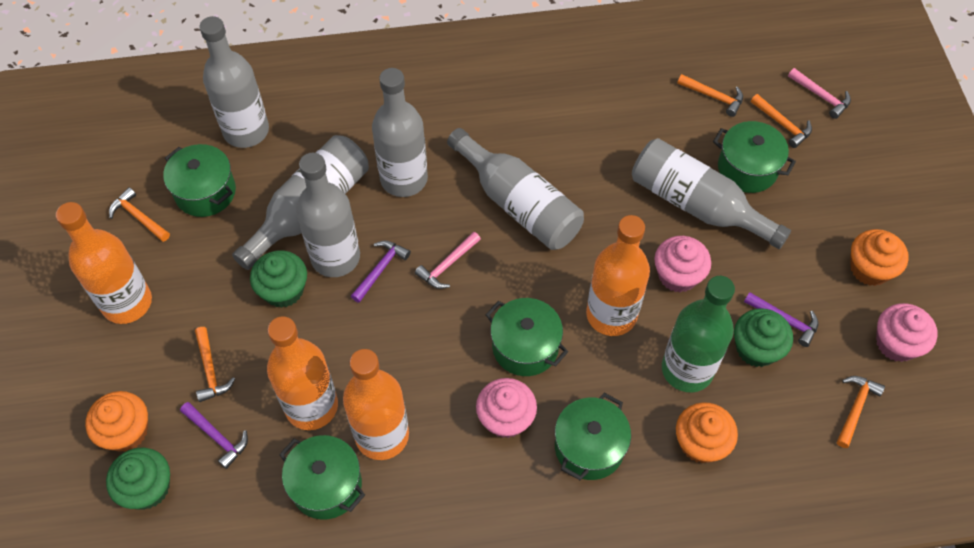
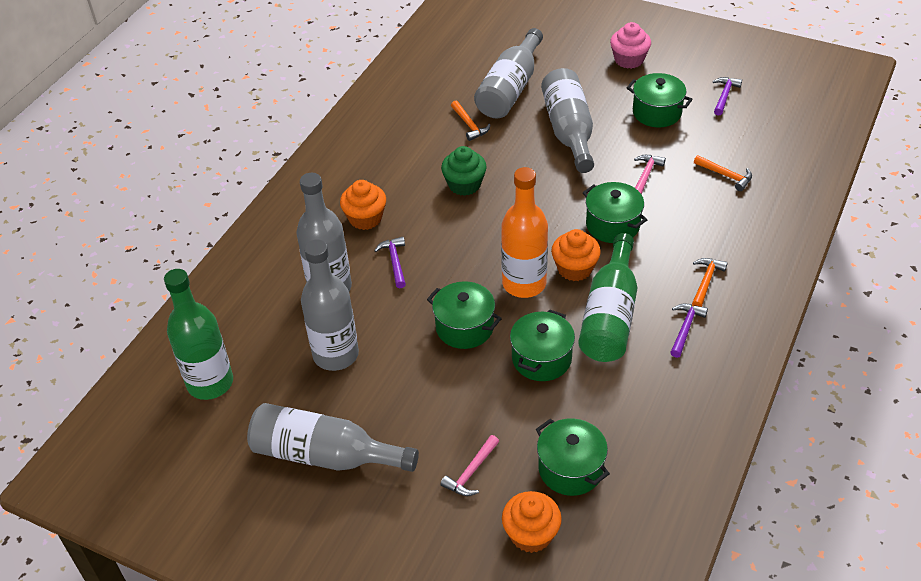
green bottle: 1 -> 2
green cupcake: 3 -> 1
grey bottle: 6 -> 5
orange bottle: 4 -> 1
orange hammer: 5 -> 3
pink cupcake: 3 -> 1

